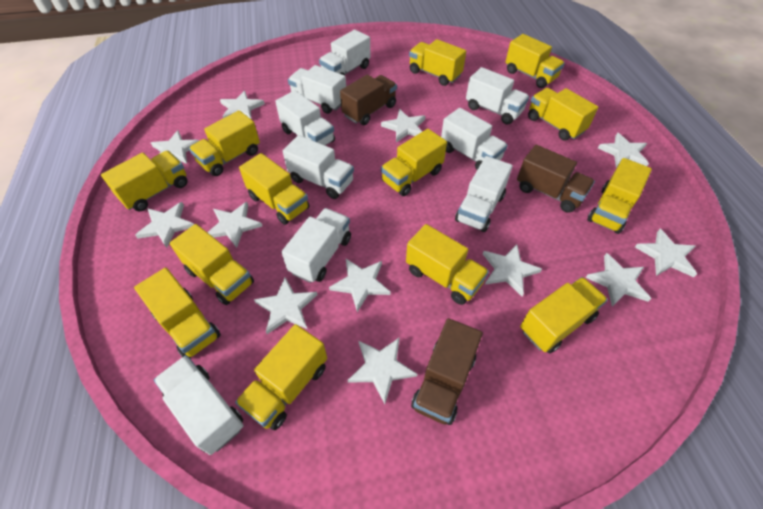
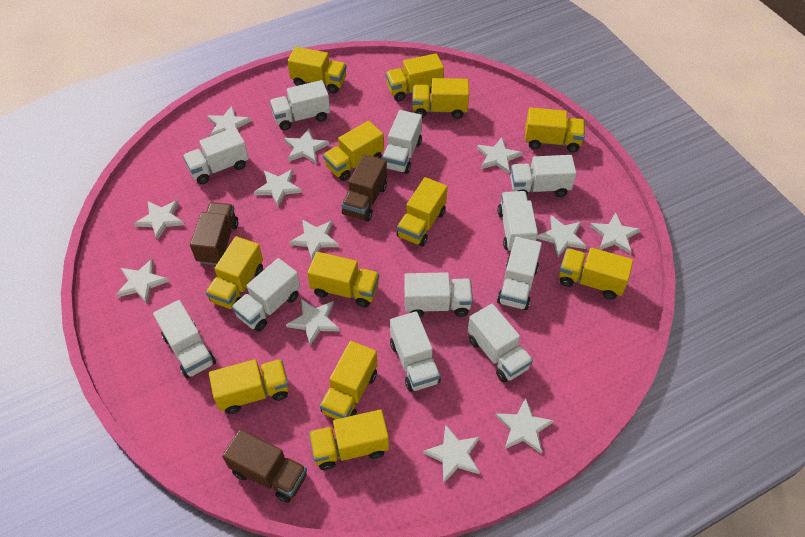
white truck: 9 -> 11
yellow truck: 13 -> 12

